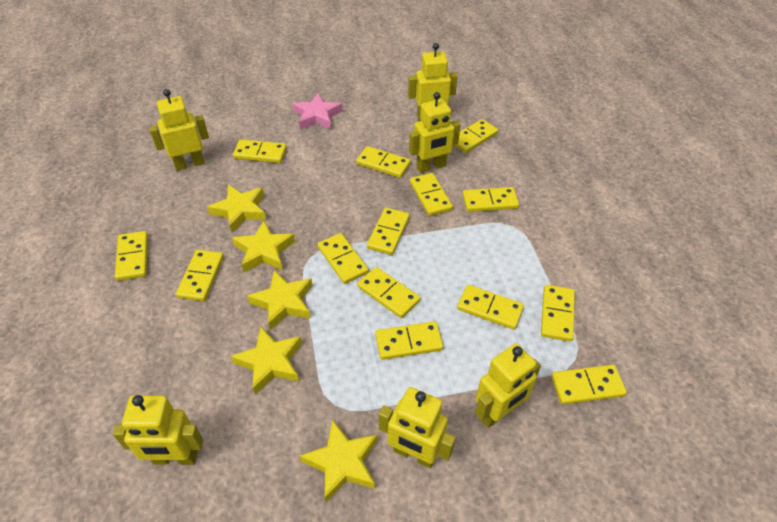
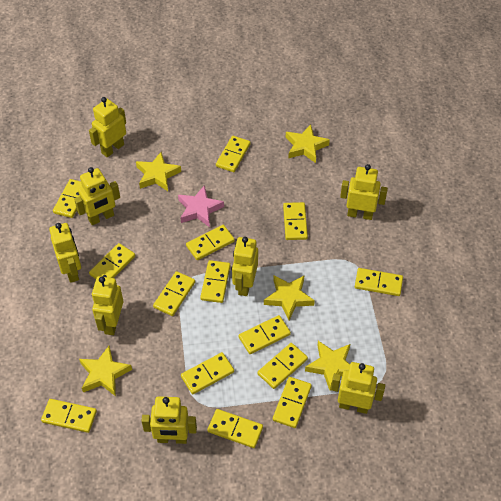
yellow robot: 6 -> 8

